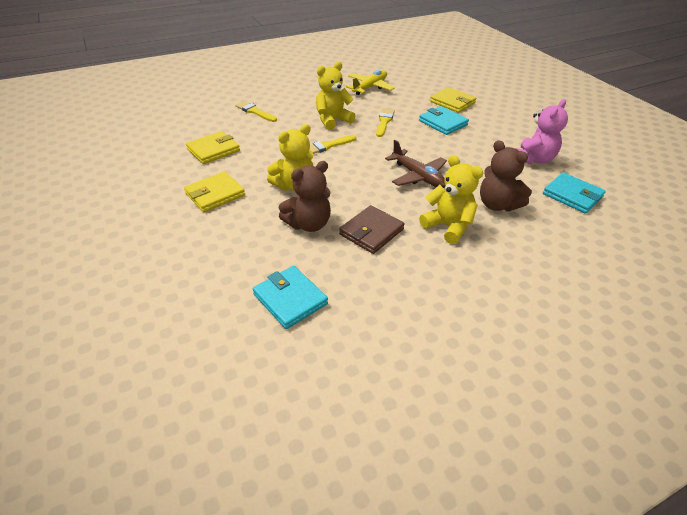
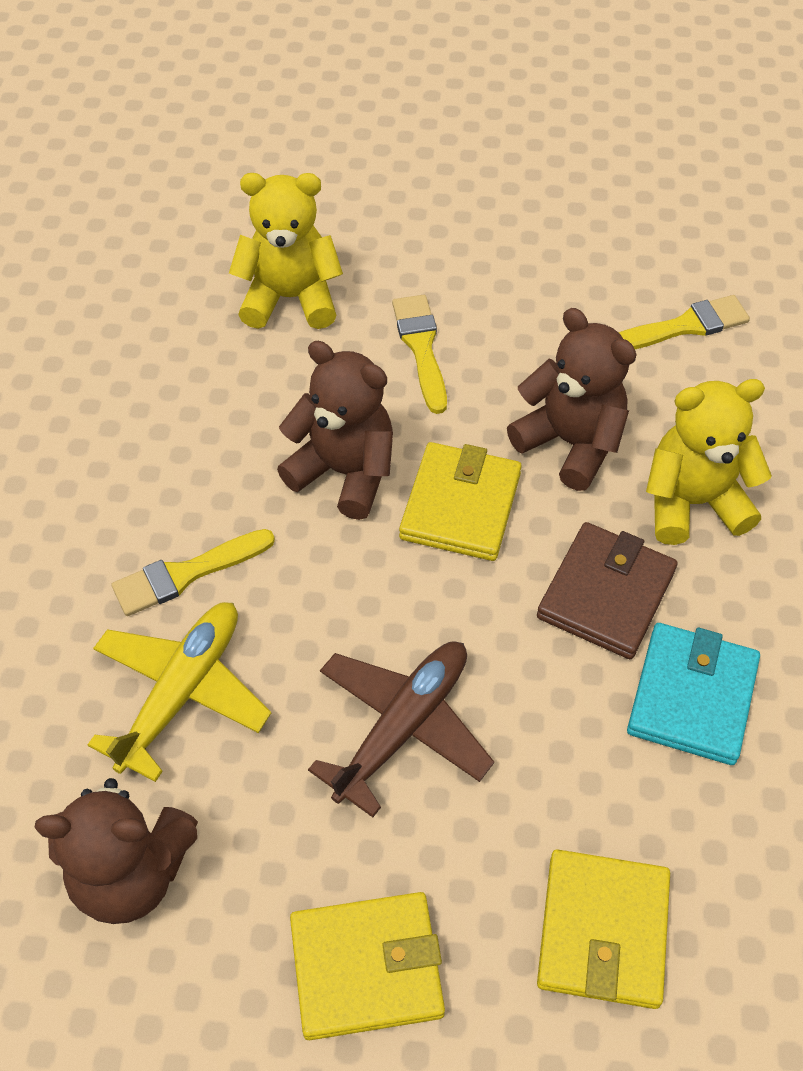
brown teddy bear: 2 -> 3
pink teddy bear: 1 -> 0
turquoise wallet: 3 -> 1
yellow teddy bear: 3 -> 2

